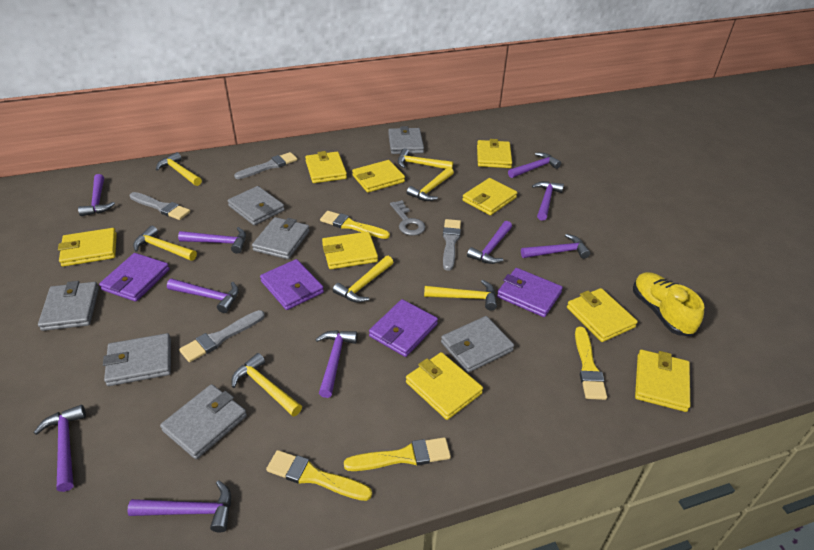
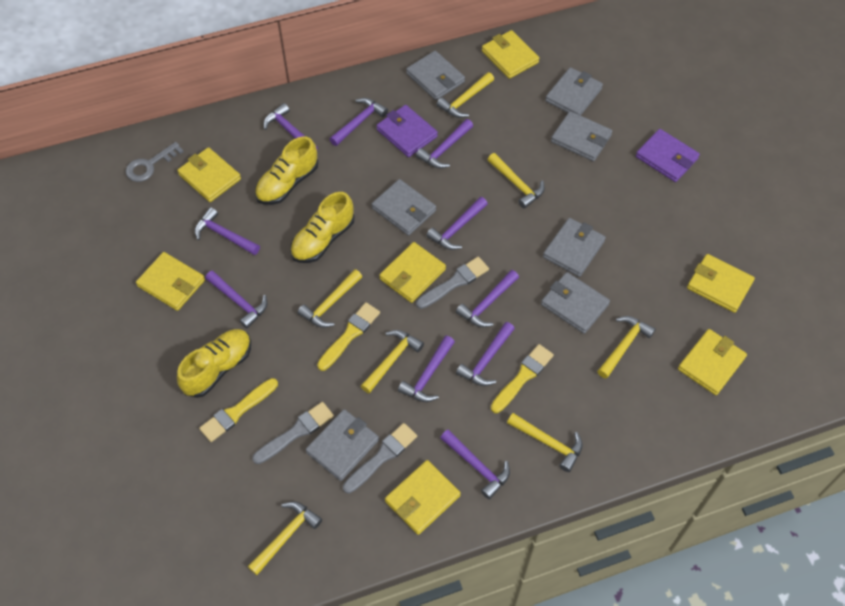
grey brush: 4 -> 3
purple wallet: 4 -> 2
yellow brush: 4 -> 3
yellow shoe: 1 -> 3
yellow wallet: 9 -> 7

